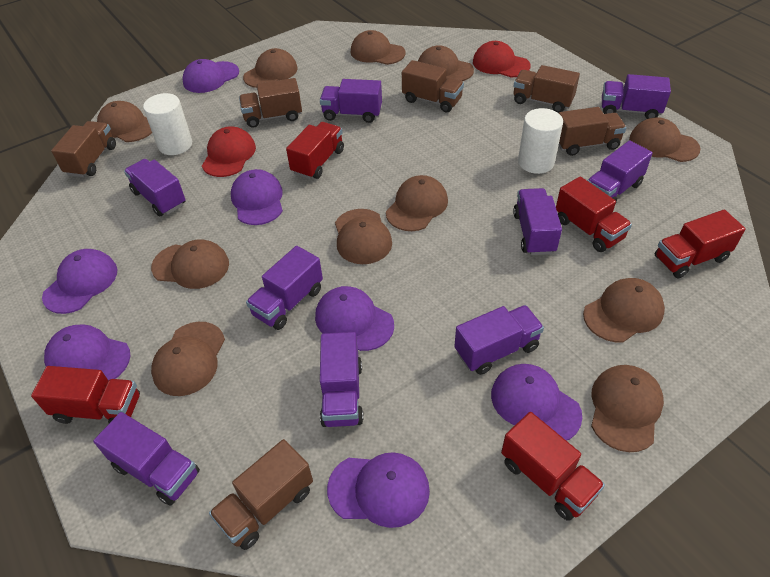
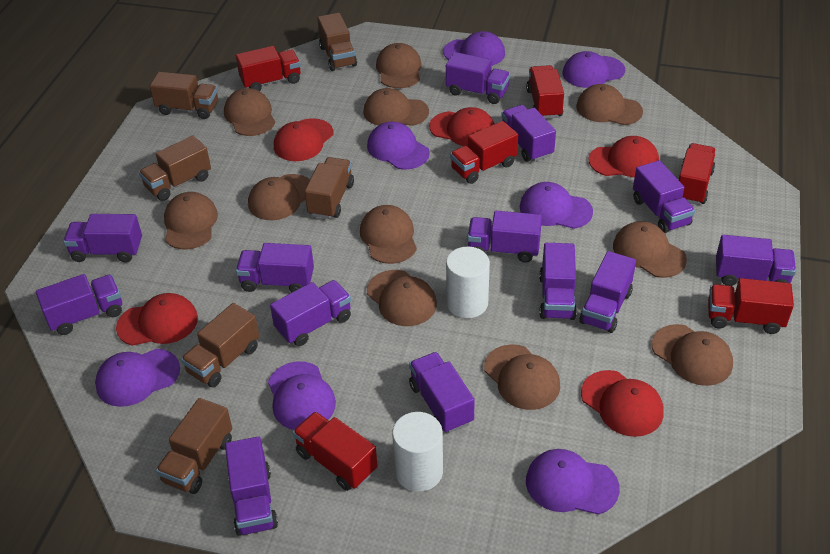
purple truck: 9 -> 13
red cap: 2 -> 5
red truck: 5 -> 6

